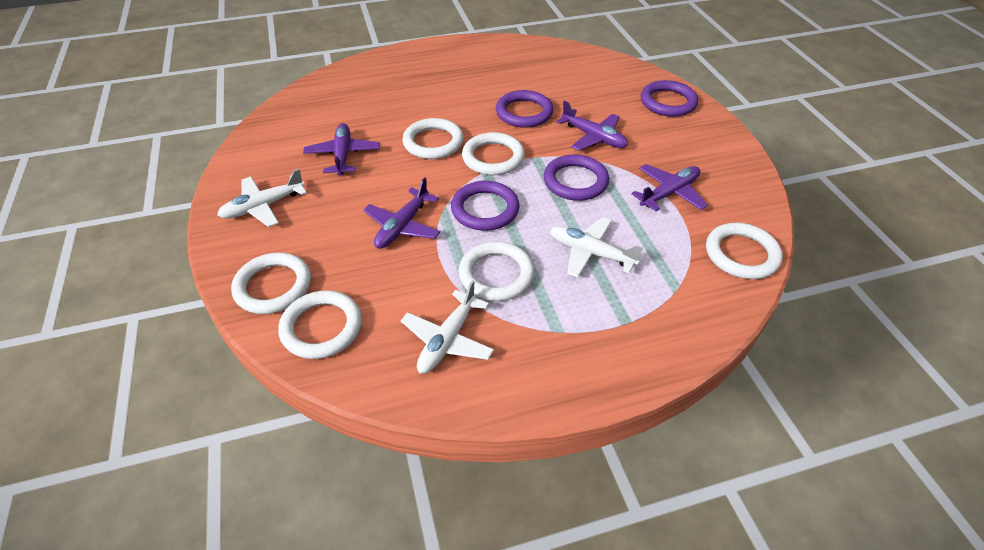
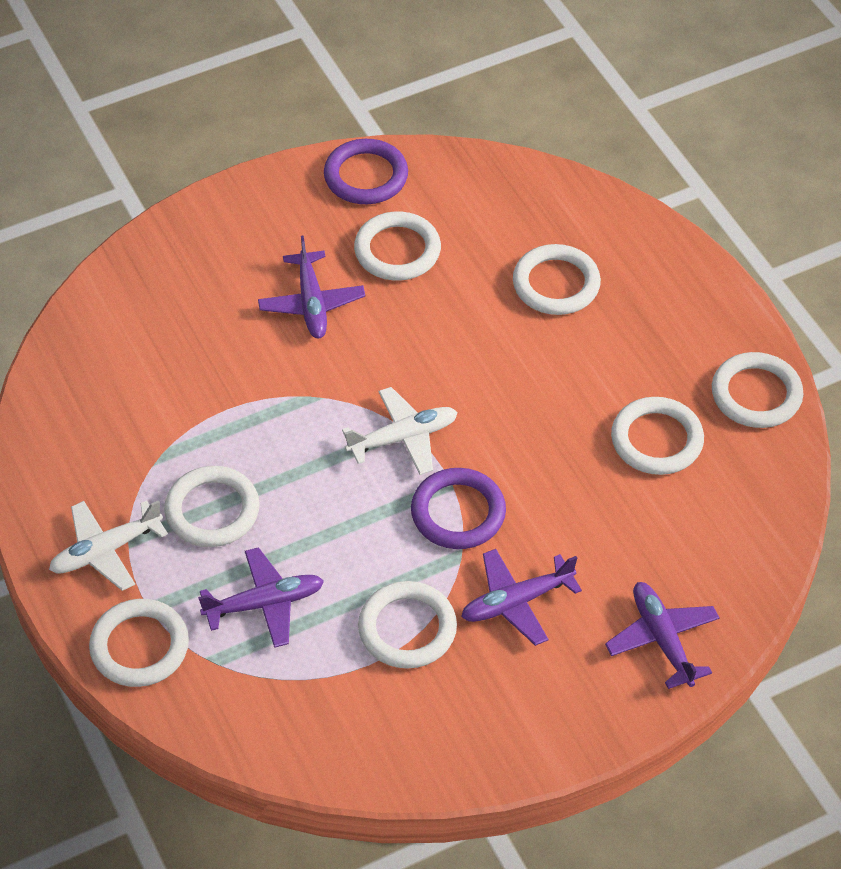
purple ring: 4 -> 2
white plane: 3 -> 2
white ring: 6 -> 7

